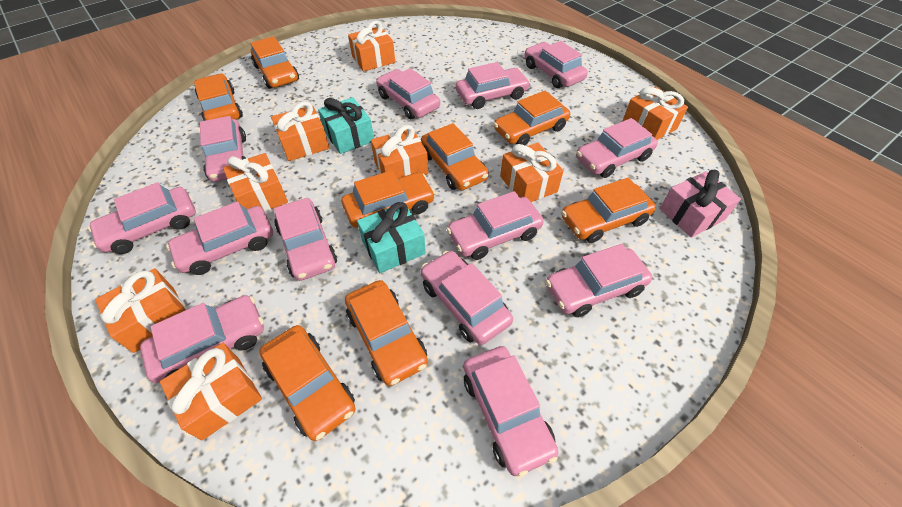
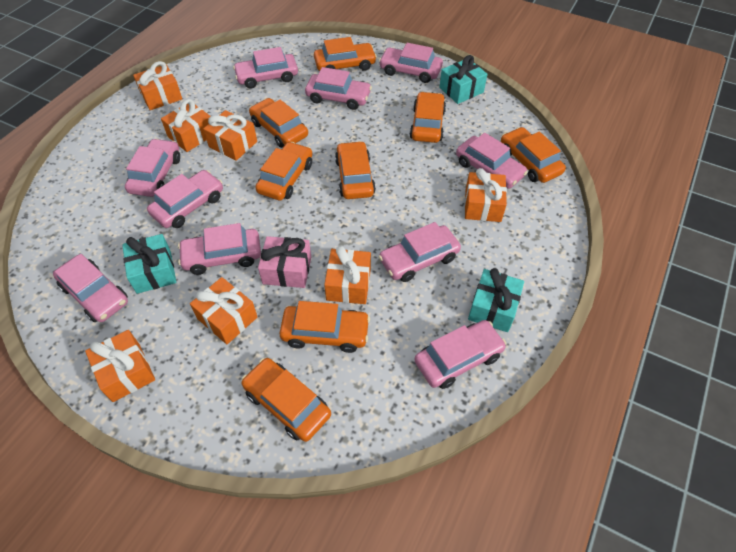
orange gift: 8 -> 7
pink car: 13 -> 10
turquoise gift: 2 -> 3

